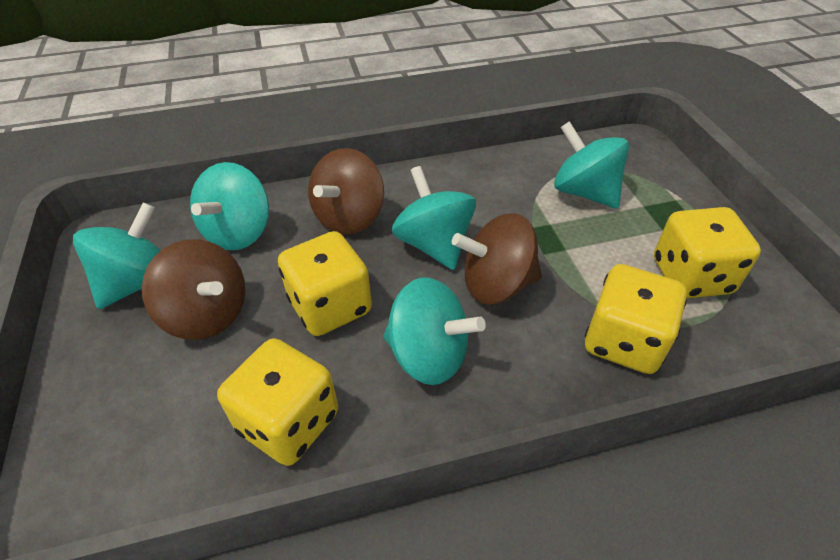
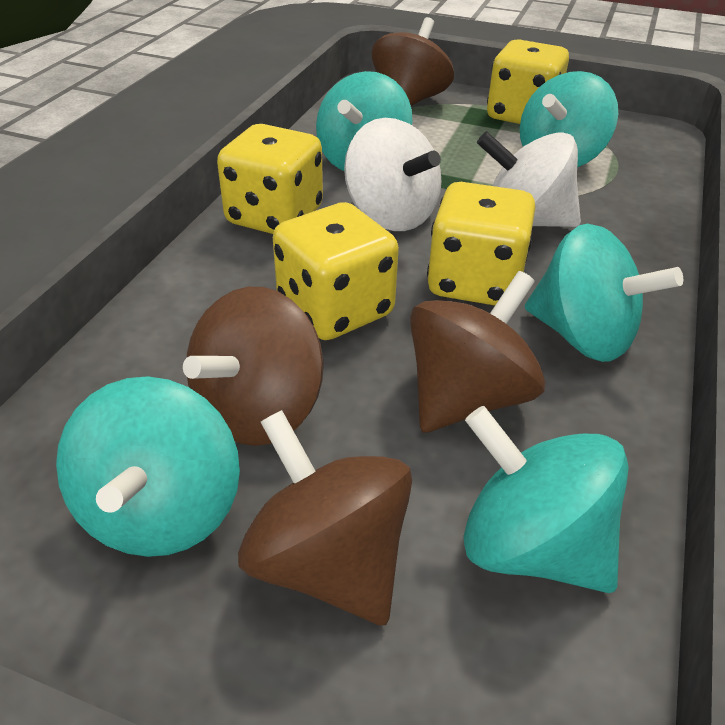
brown spinning top: 3 -> 4
white spinning top: 0 -> 2

